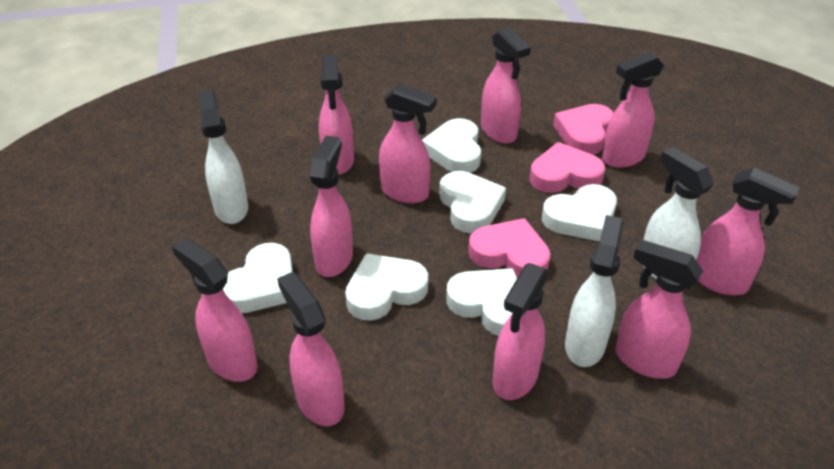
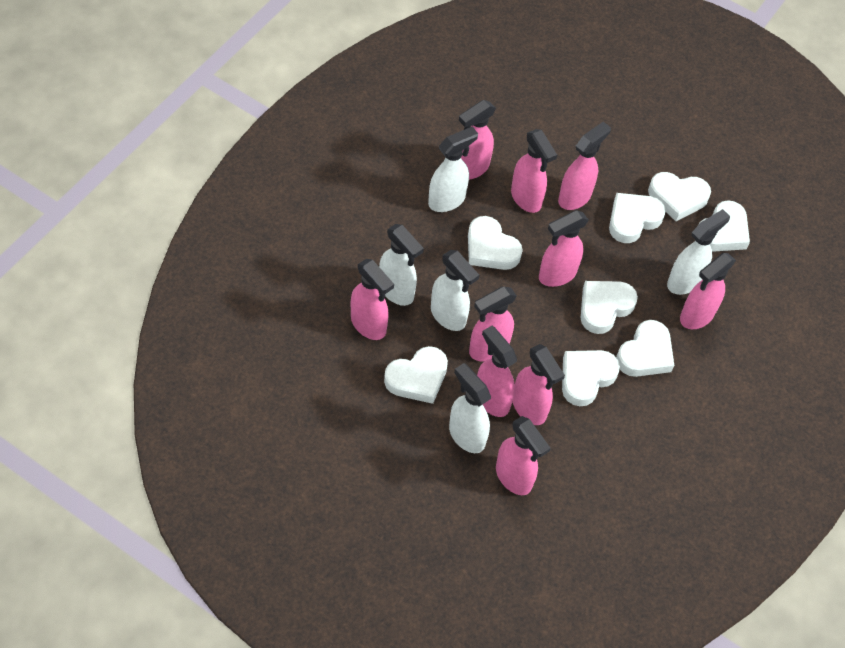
pink heart: 3 -> 0
white heart: 6 -> 8
white spray bottle: 3 -> 5

